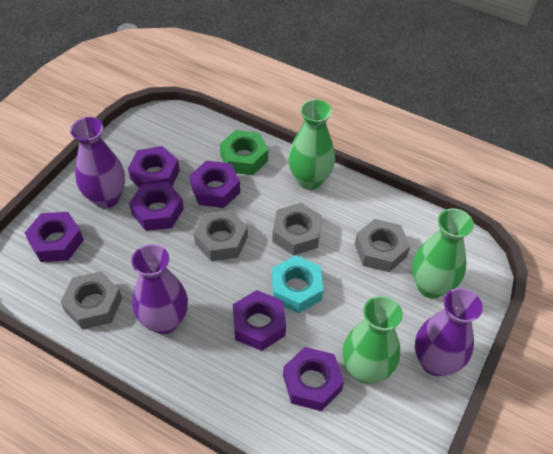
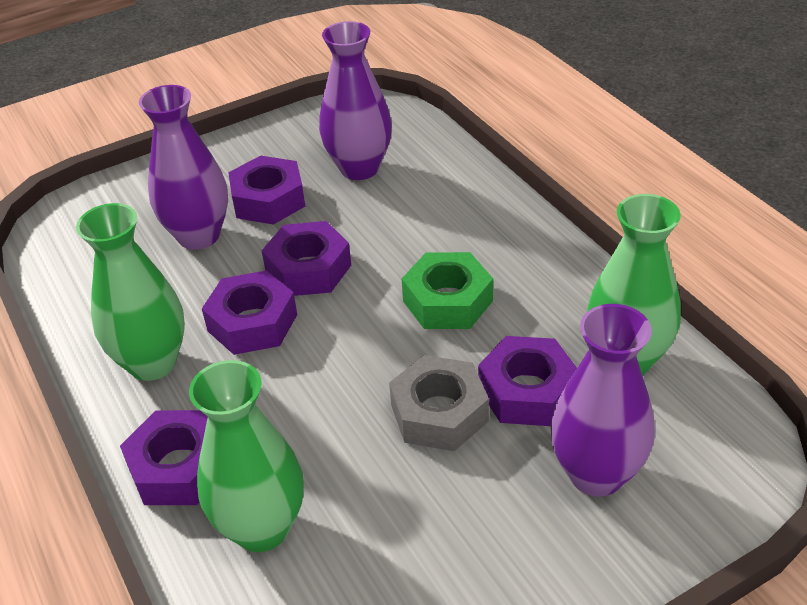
grey nut: 4 -> 1
purple nut: 6 -> 5
turquoise nut: 1 -> 0

